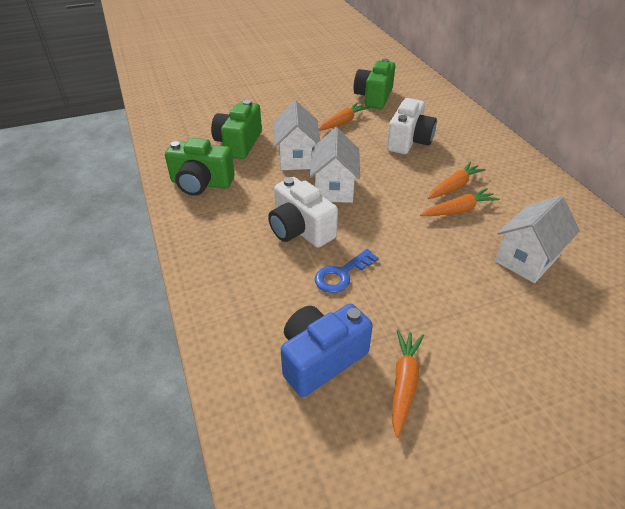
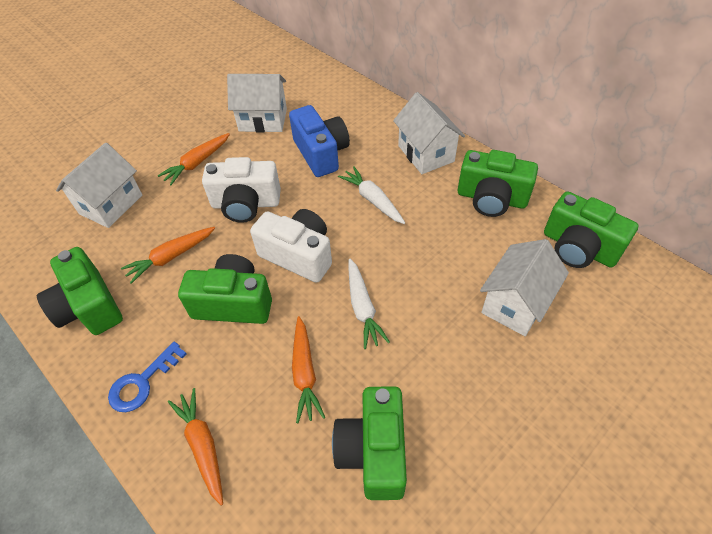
green camera: 3 -> 5
white carrot: 0 -> 2
white house: 3 -> 4

